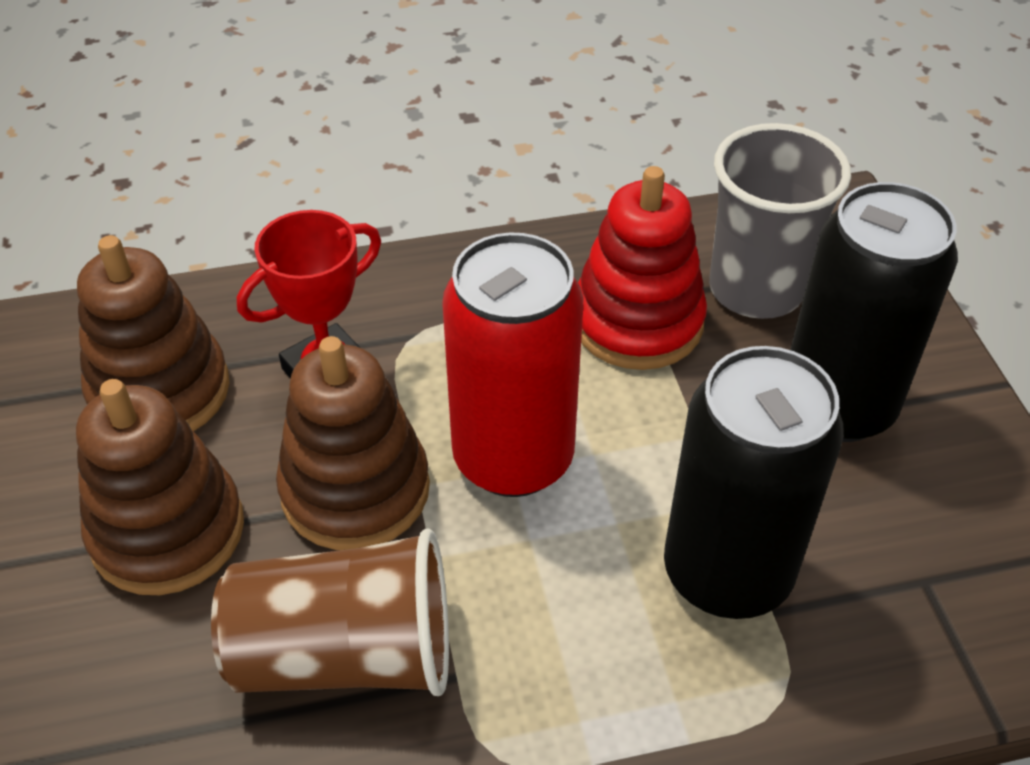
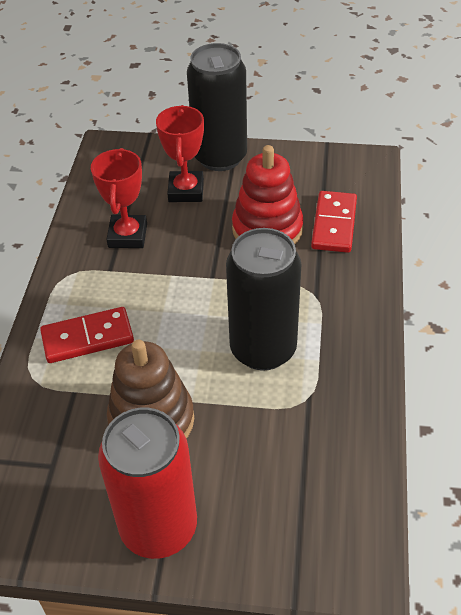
brown cup: 1 -> 0
brown stacking toy: 3 -> 1
grey cup: 1 -> 0
red domino: 0 -> 2
red trophy: 1 -> 2

